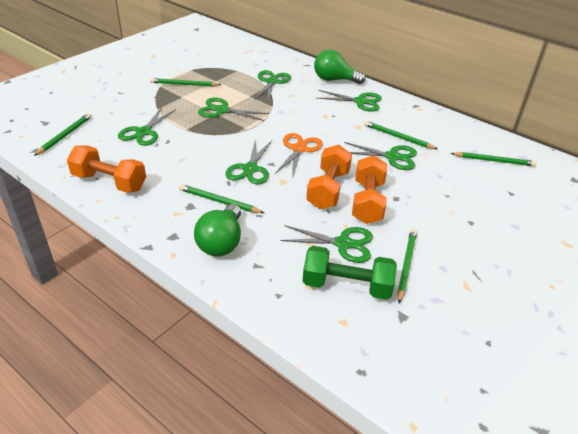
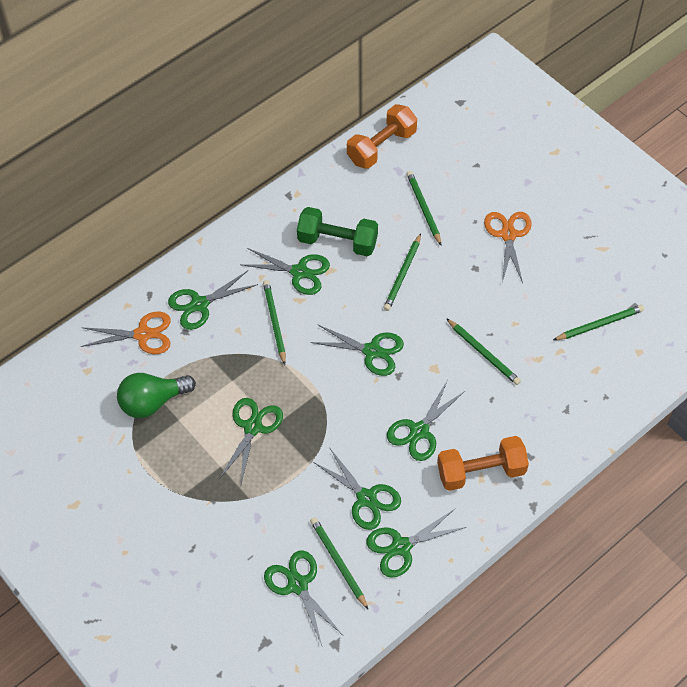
green light bulb: 2 -> 1
green scissors: 7 -> 8
orange dumbbell: 3 -> 2
orange scissors: 1 -> 2

